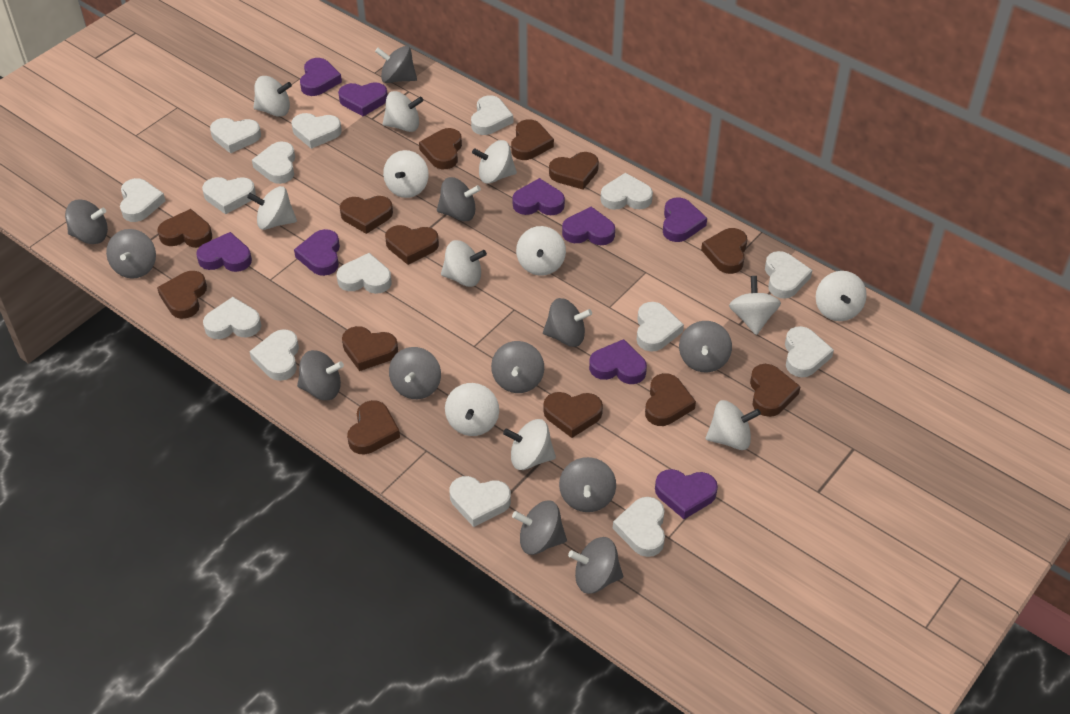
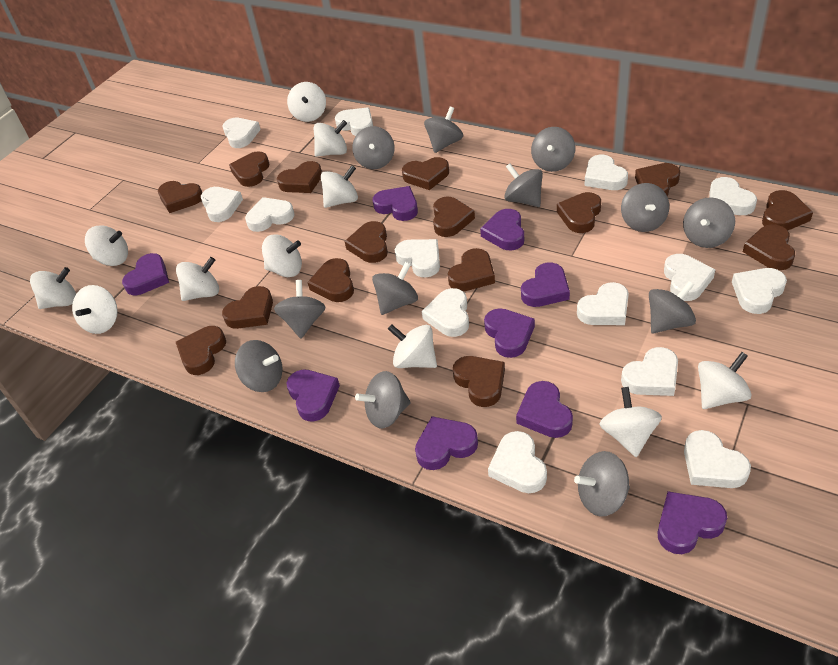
brown heart: 13 -> 15
white heart: 15 -> 14
white spinning top: 12 -> 11

